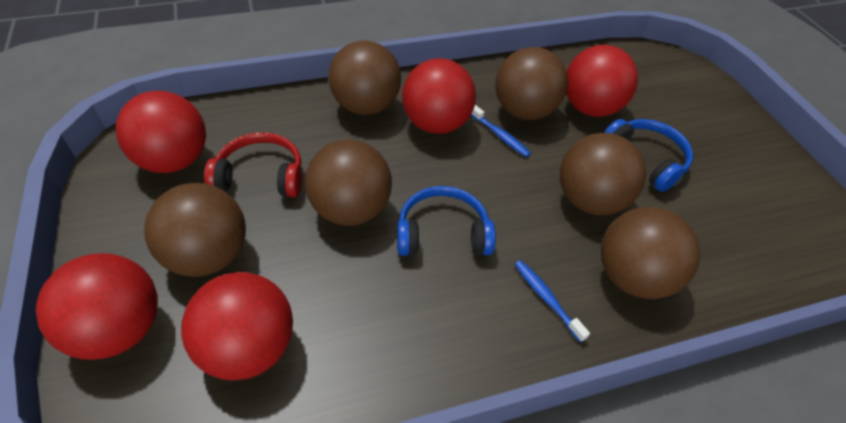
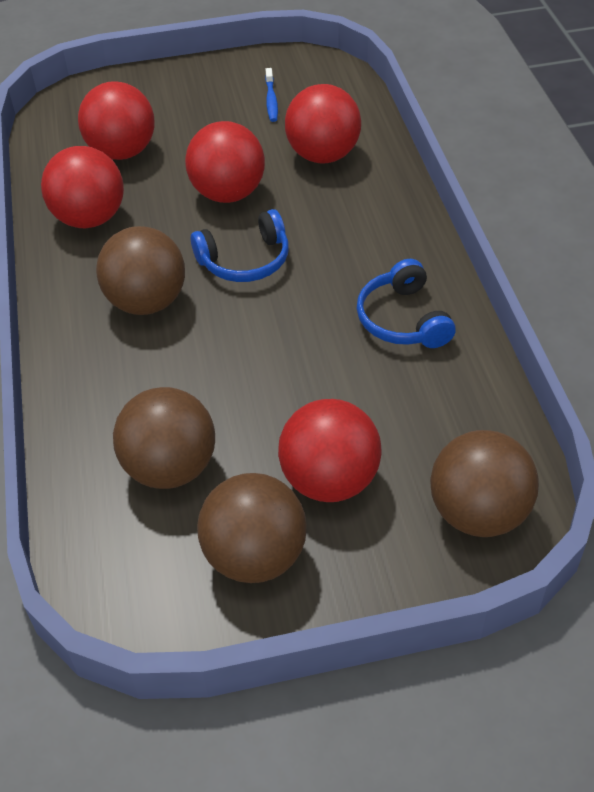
blue toothbrush: 2 -> 1
brown ball: 6 -> 4
red headphones: 1 -> 0

